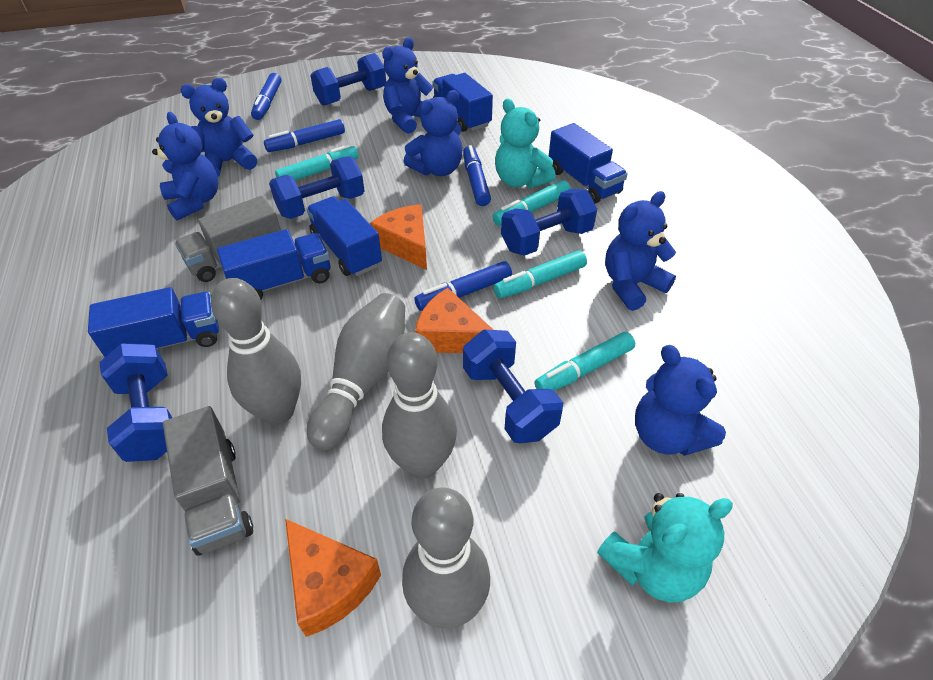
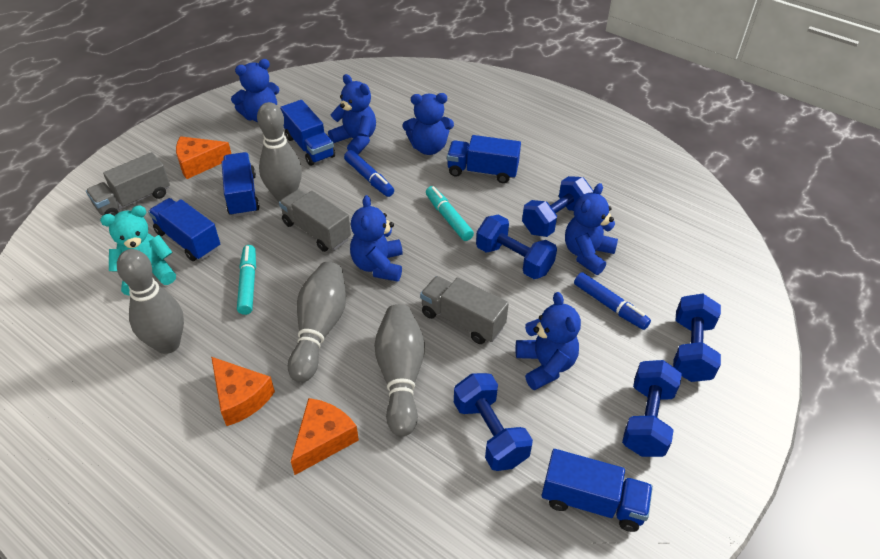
blue marker: 4 -> 2
grey truck: 2 -> 3
turquoise marker: 4 -> 2
turquoise teddy bear: 2 -> 1

